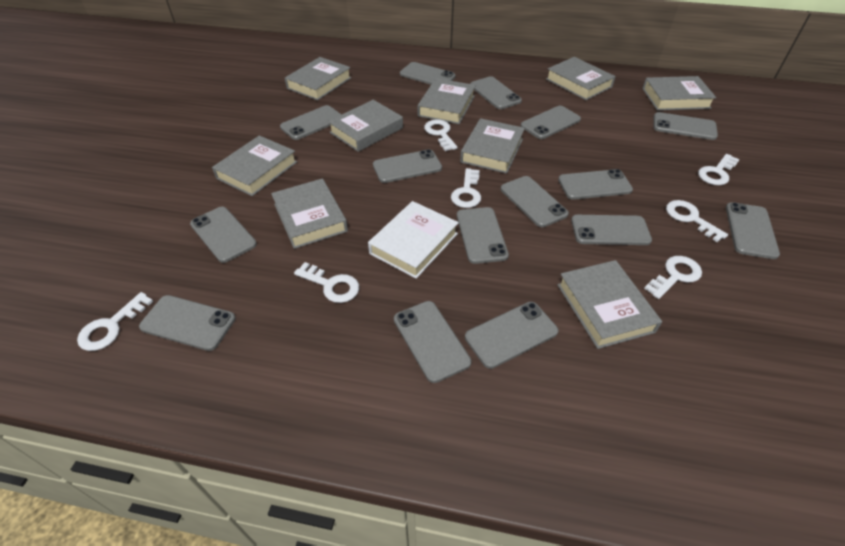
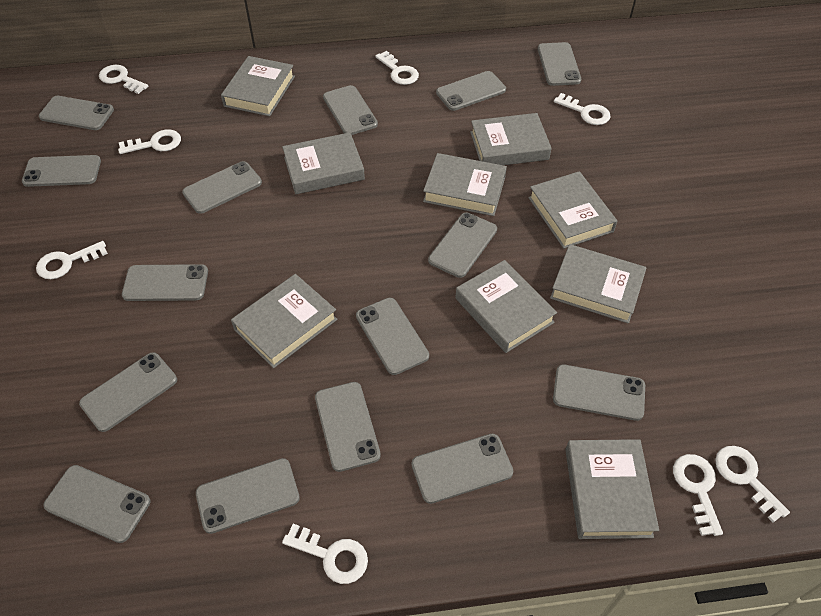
white book: 1 -> 0
white key: 7 -> 8

